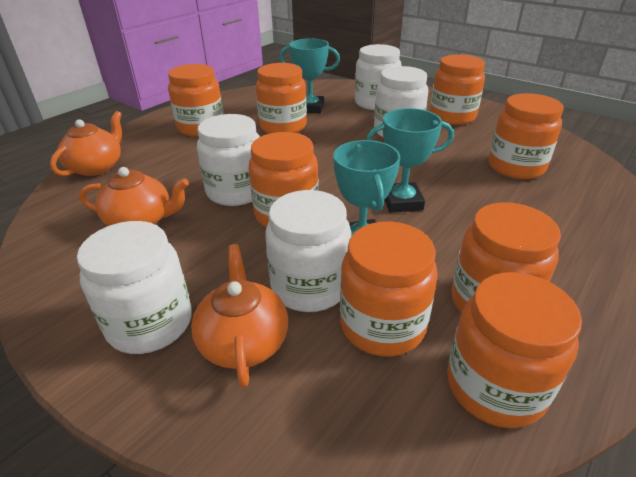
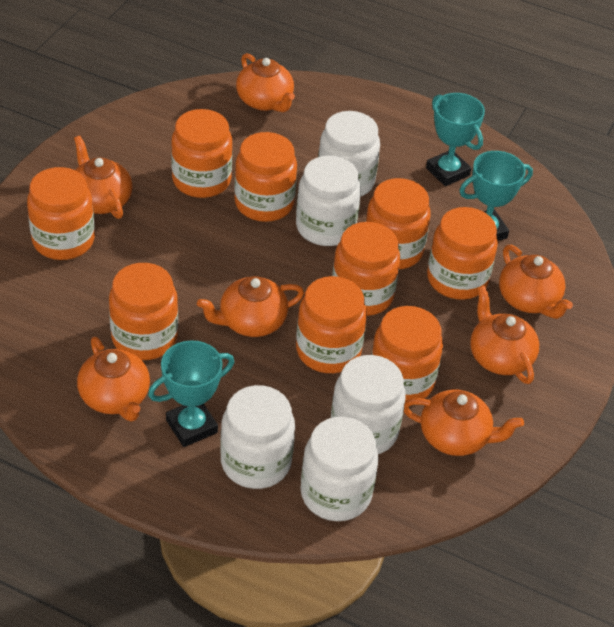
orange jar: 8 -> 9
orange teapot: 3 -> 7

